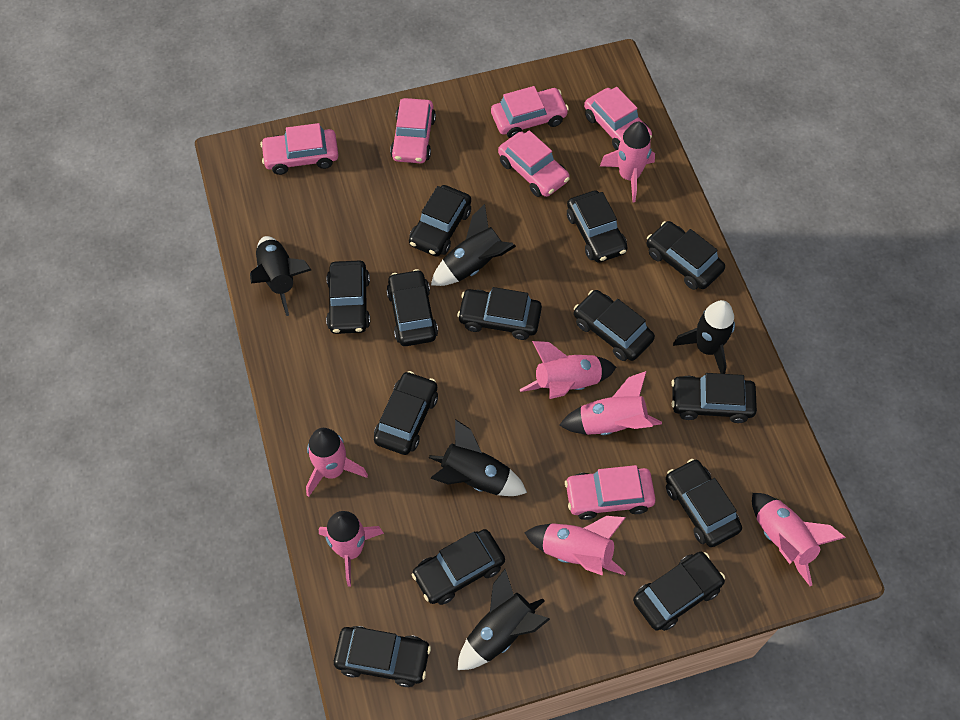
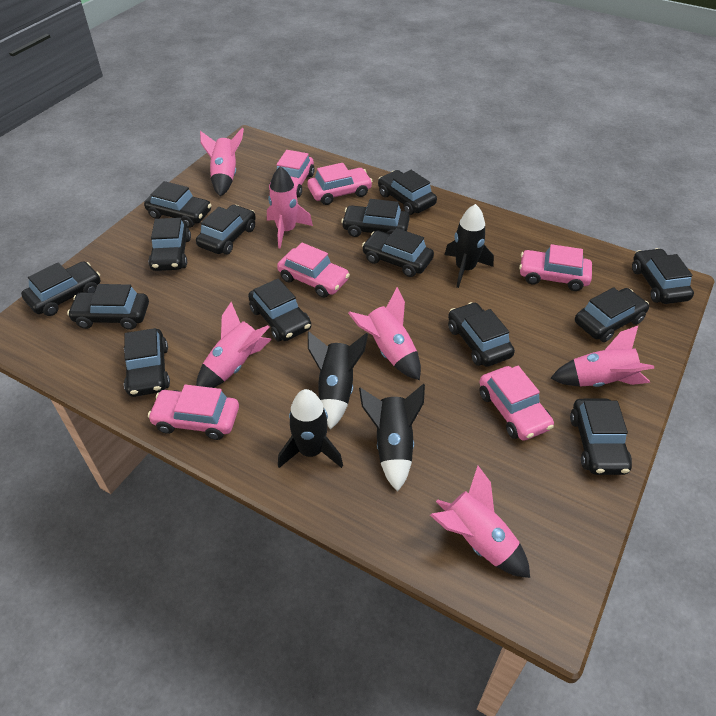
black car: 13 -> 14
black rocket: 5 -> 4
pink rocket: 7 -> 6

